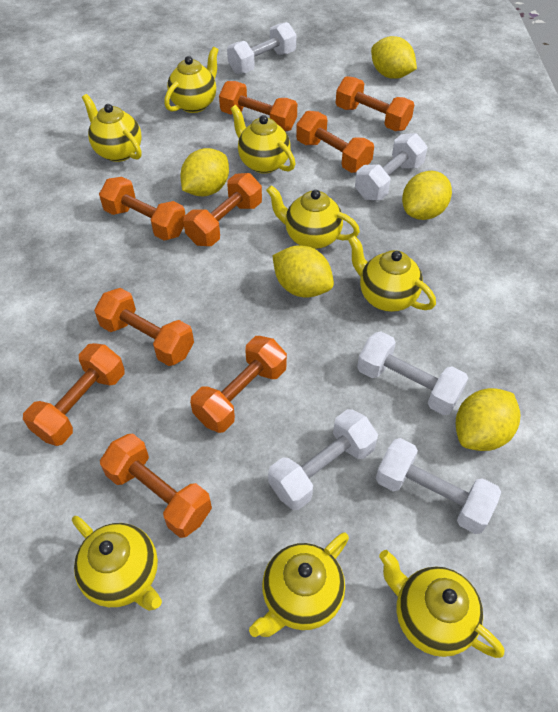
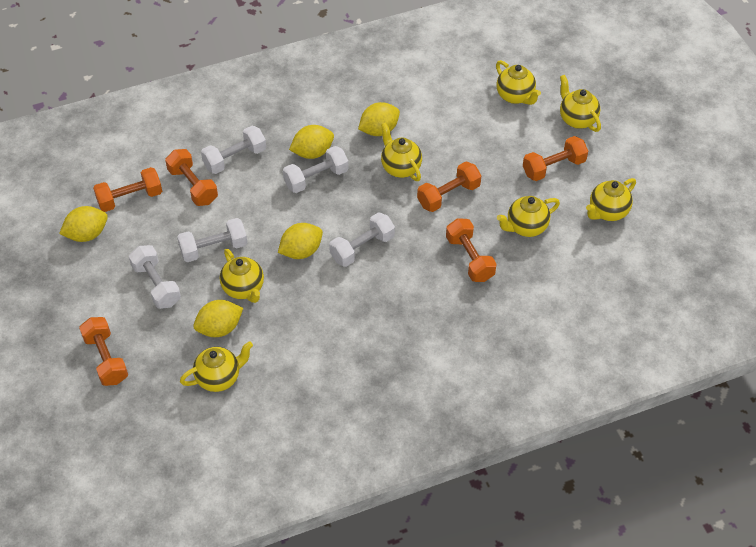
orange dumbbell: 9 -> 6
yellow teapot: 8 -> 7

